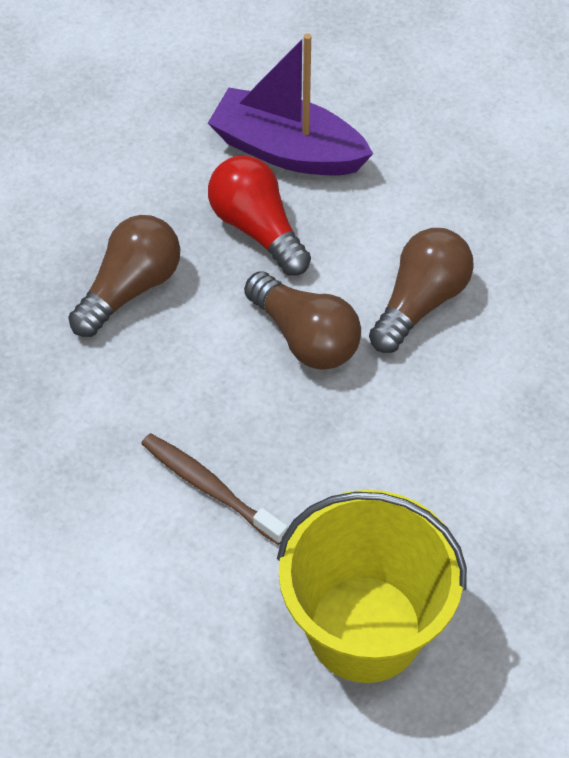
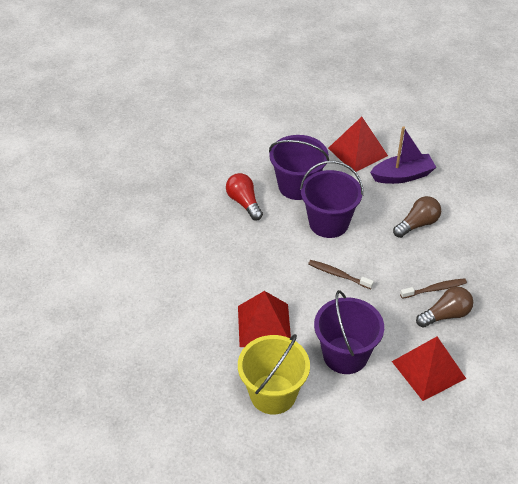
brown light bulb: 3 -> 2
brown toothbrush: 1 -> 2
purple bucket: 0 -> 3
red pyramid: 0 -> 3

